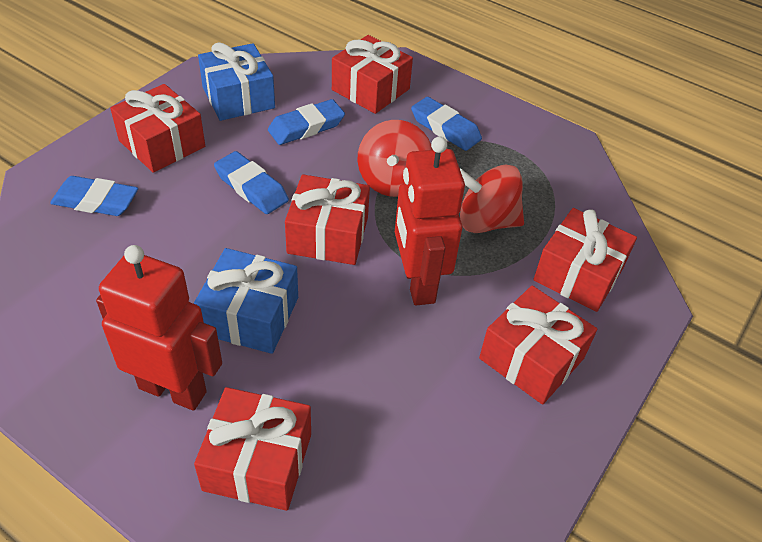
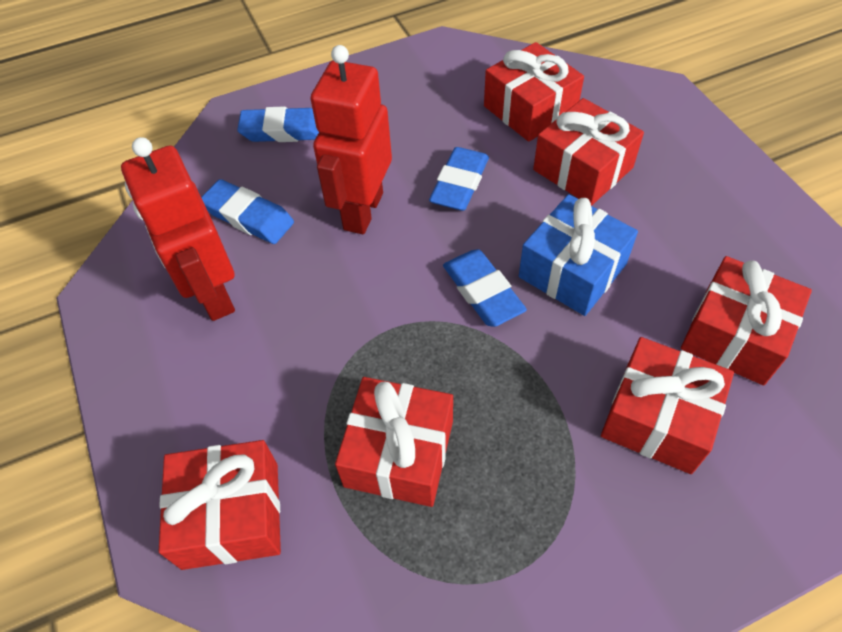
blue gift: 2 -> 1
red spinning top: 2 -> 0

